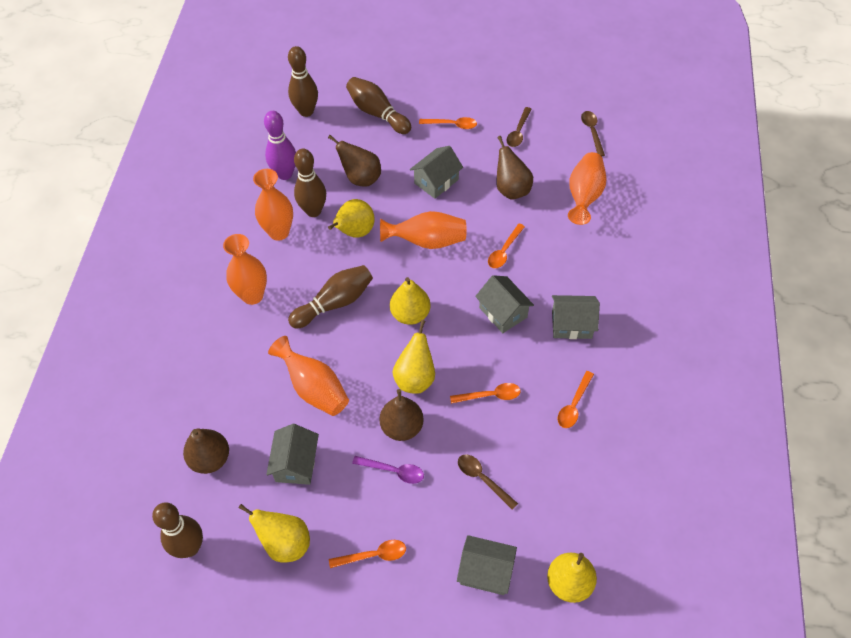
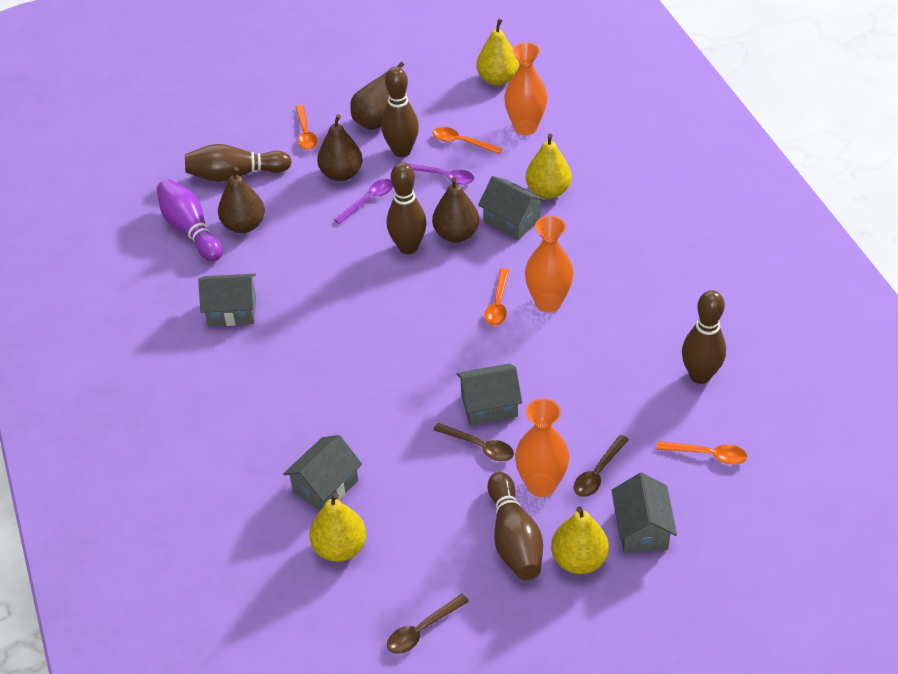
orange spoon: 5 -> 4
orange vase: 5 -> 3
purple spoon: 1 -> 2
yellow pear: 5 -> 4

